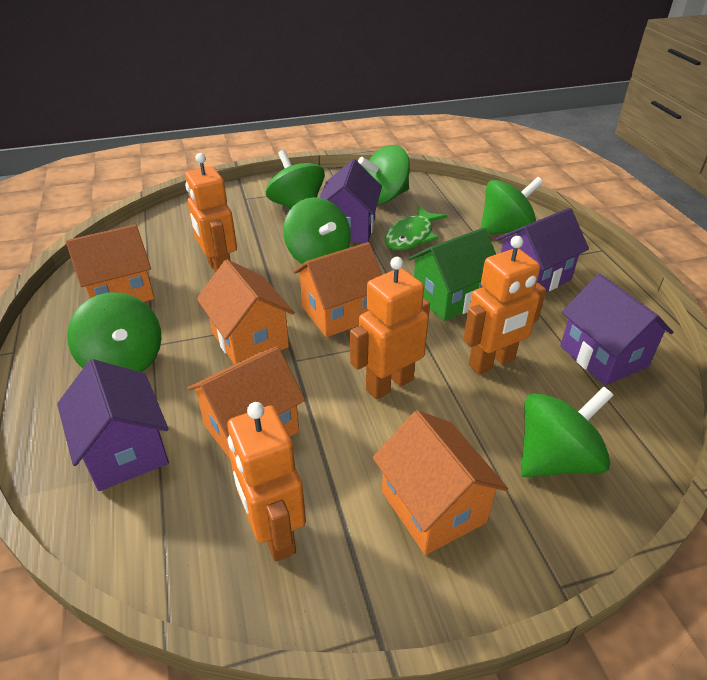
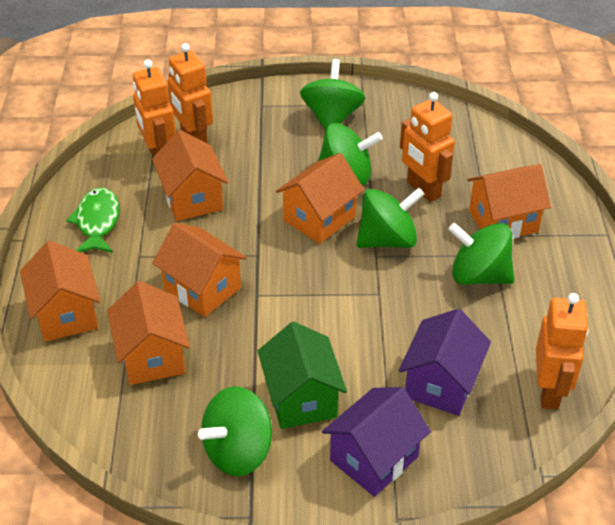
green spinning top: 6 -> 5
orange house: 5 -> 6
purple house: 4 -> 2

